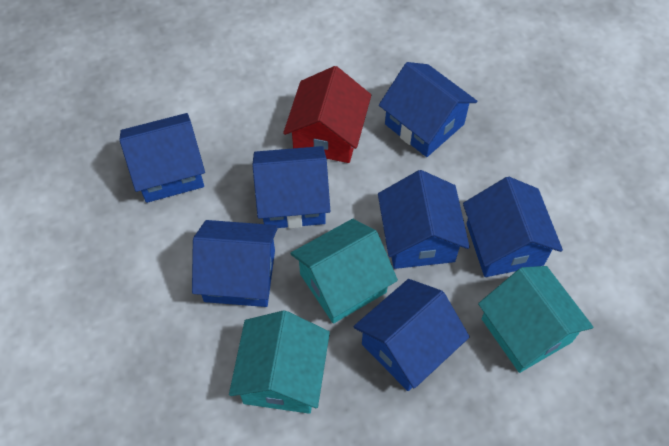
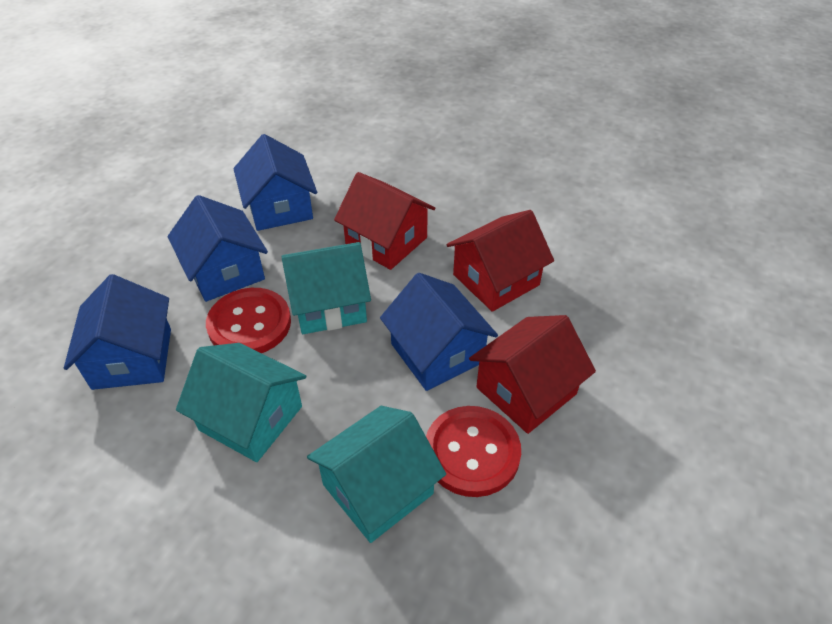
blue house: 7 -> 4
red button: 0 -> 2
red house: 1 -> 3

